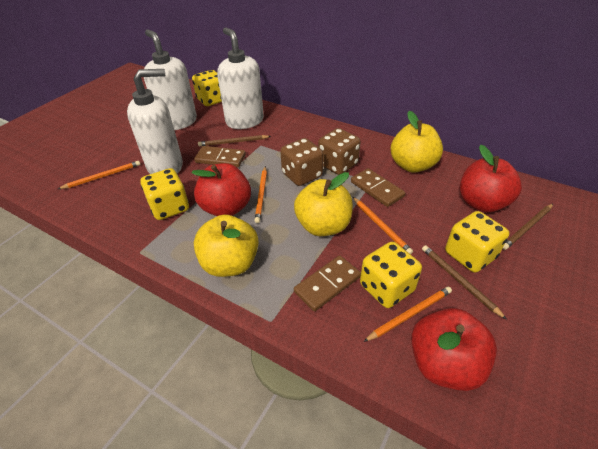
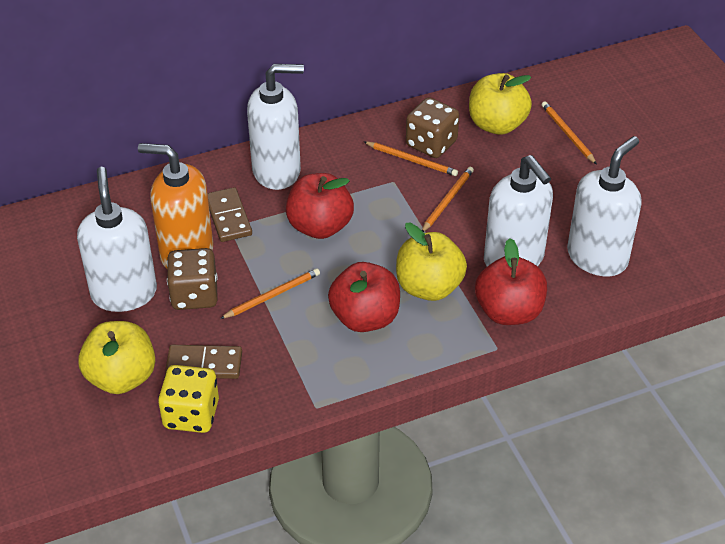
brown domino: 3 -> 2
brown pencil: 3 -> 0
orange soap dispenser: 0 -> 1
white soap dispenser: 3 -> 4
yellow dice: 4 -> 1

